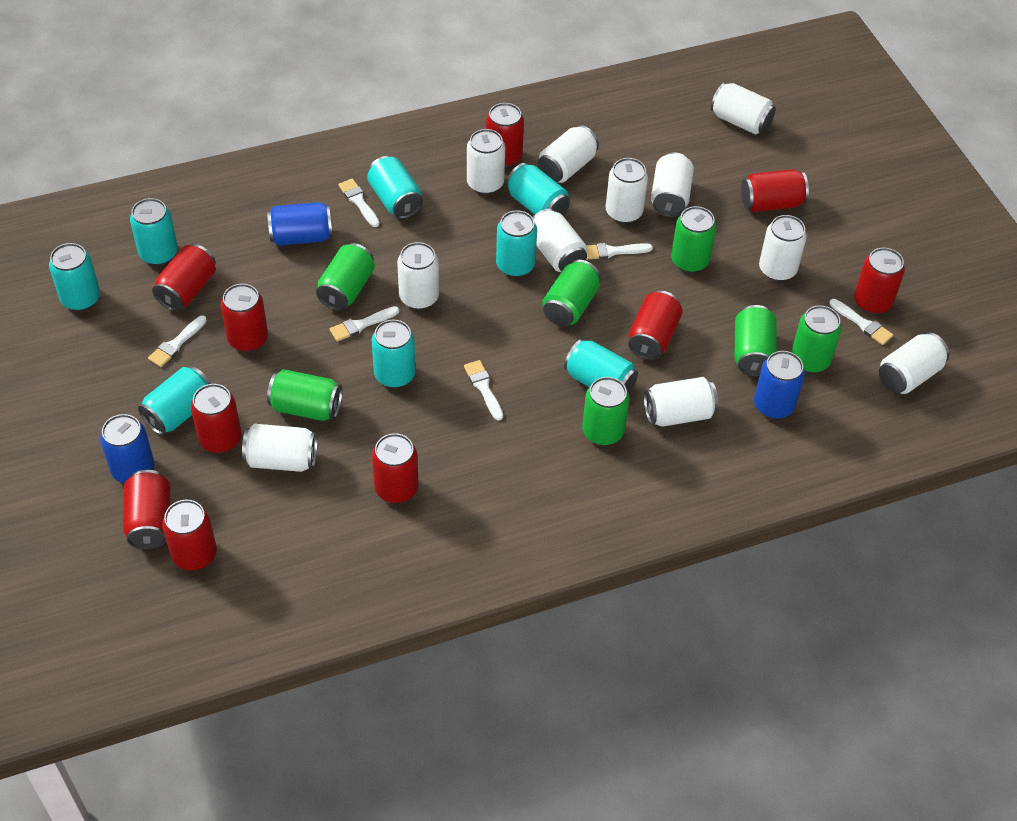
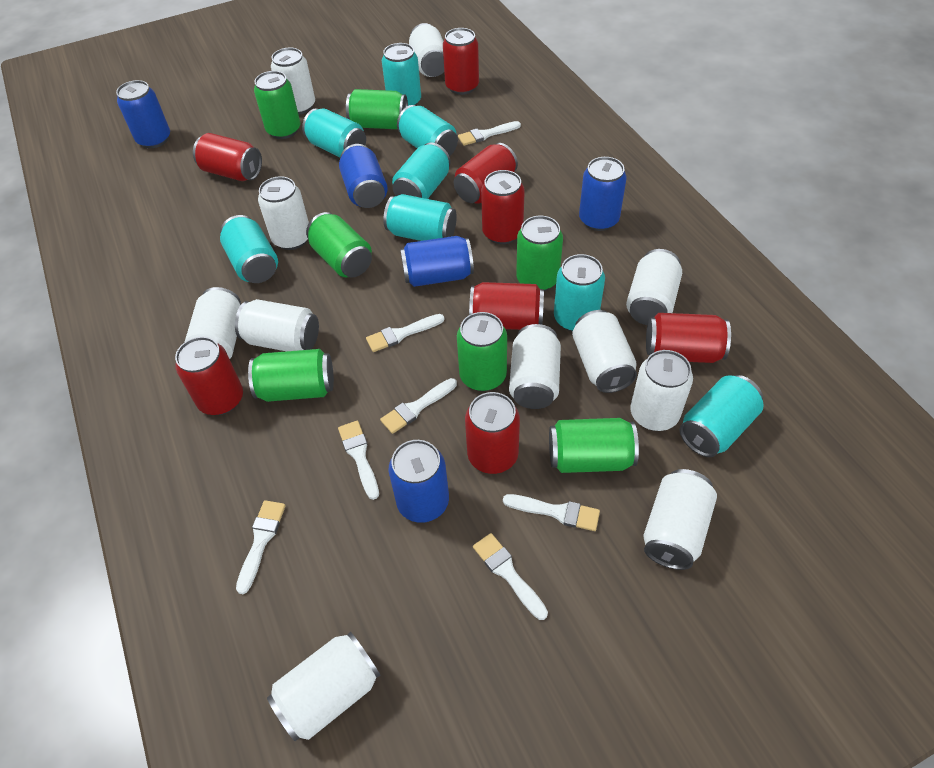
blue can: 3 -> 5
red can: 10 -> 8
white brush: 6 -> 7

